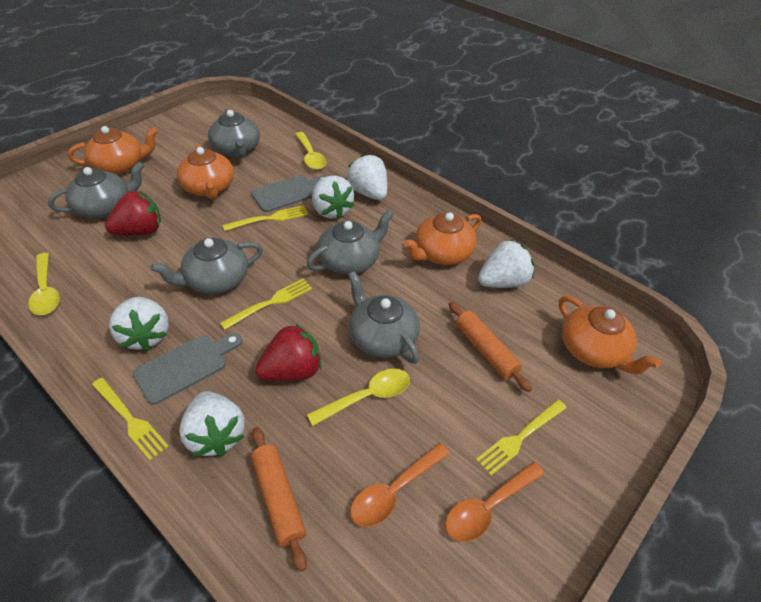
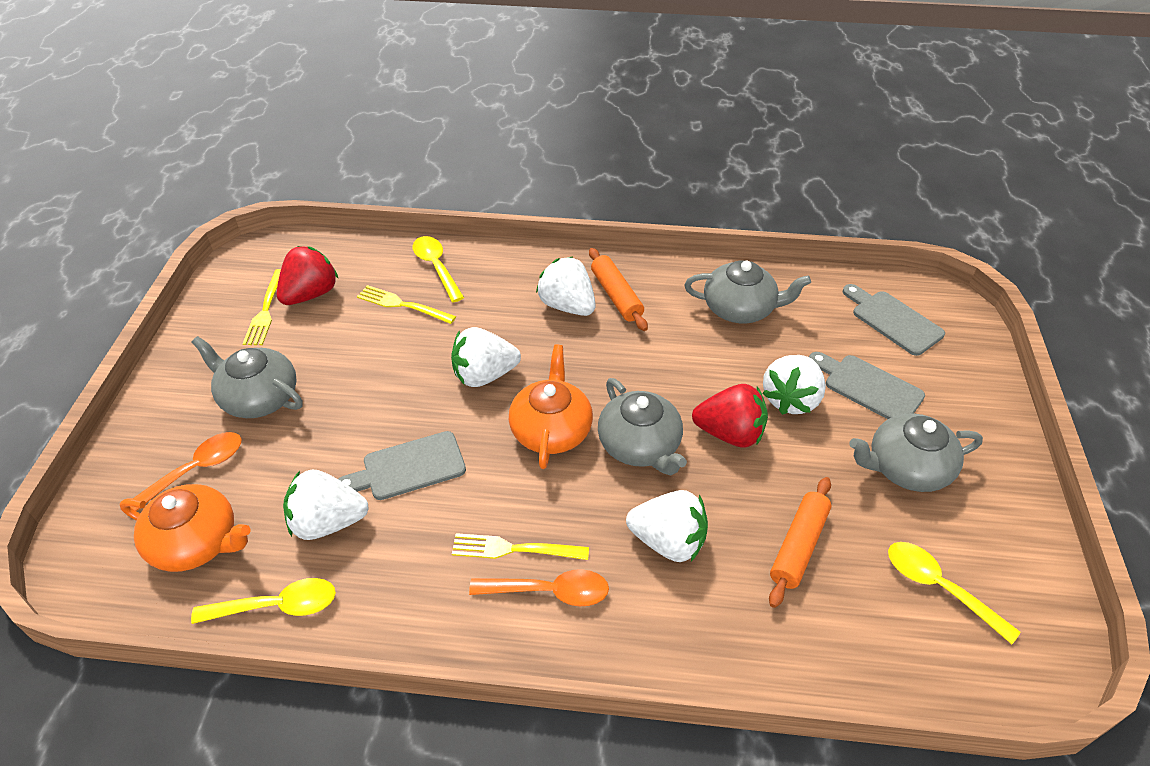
grey cutting board: 2 -> 3
grey teapot: 5 -> 4
orange teapot: 4 -> 2
yellow fork: 4 -> 3

